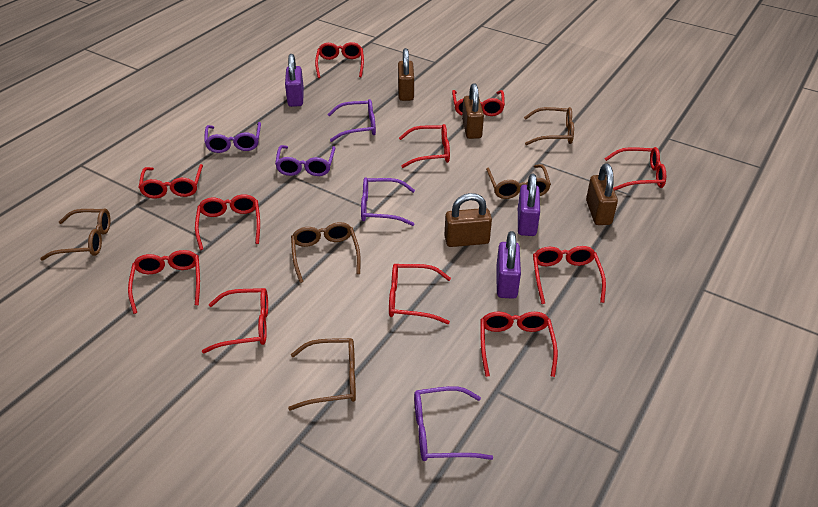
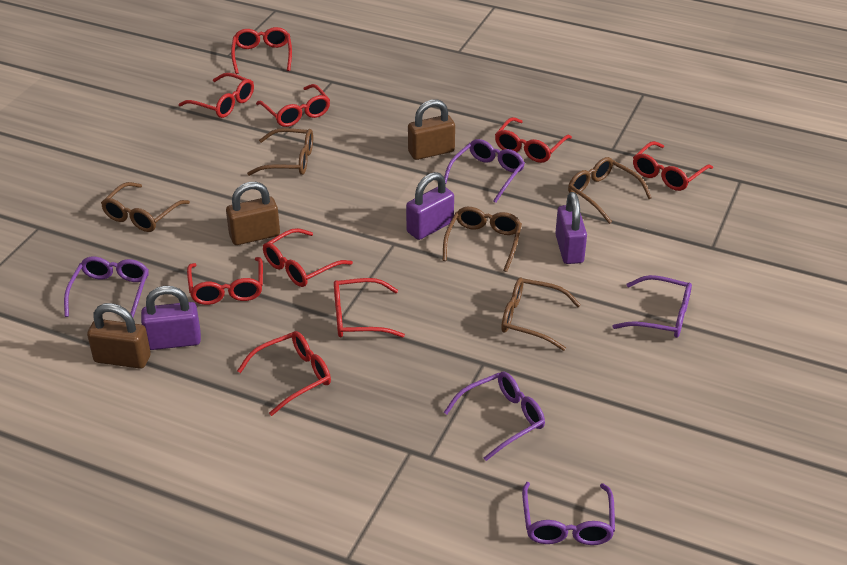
brown padlock: 4 -> 3
red glasses: 11 -> 9

